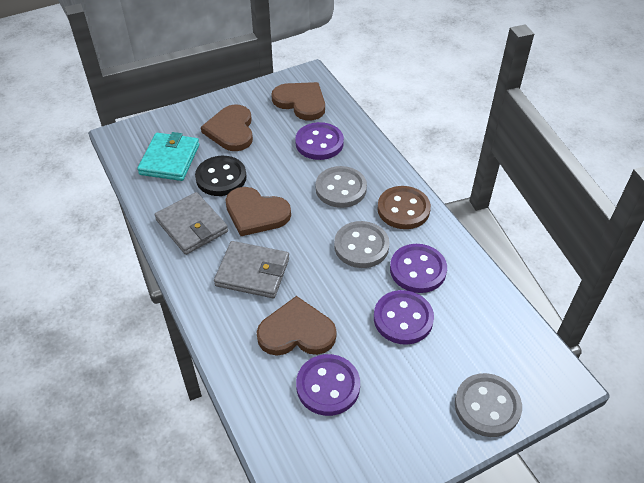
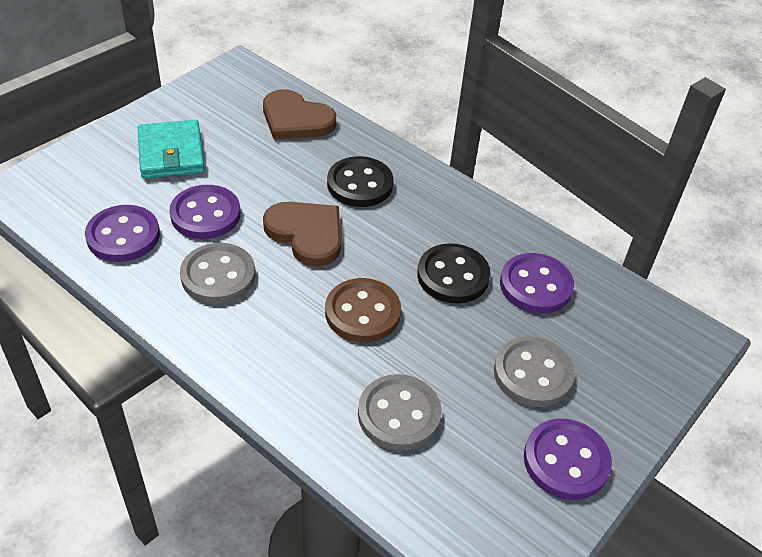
black button: 1 -> 2
brown heart: 4 -> 2
grey wallet: 2 -> 0

